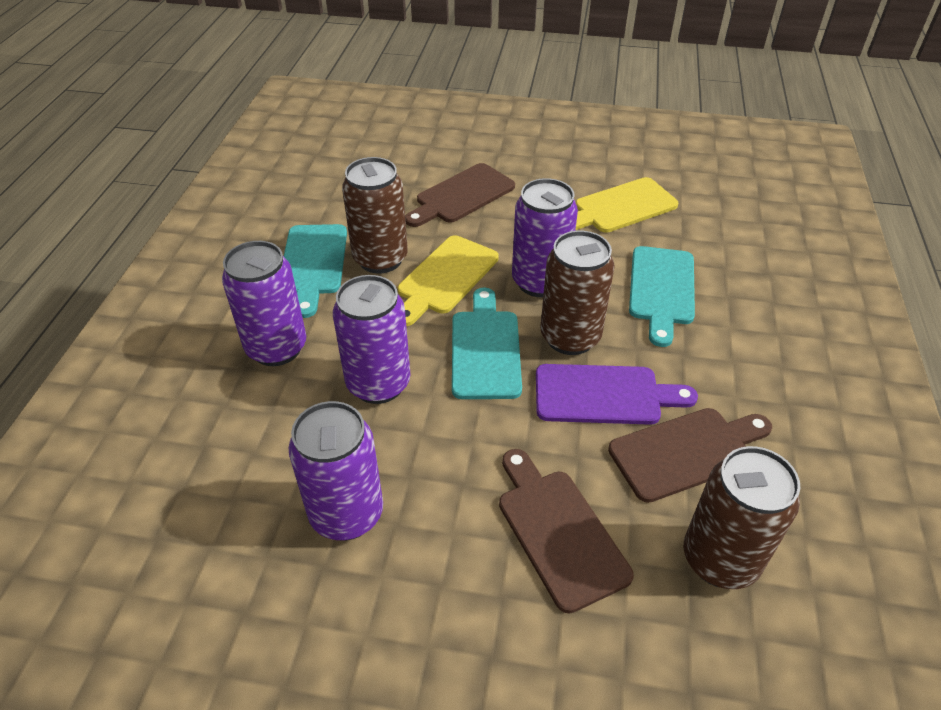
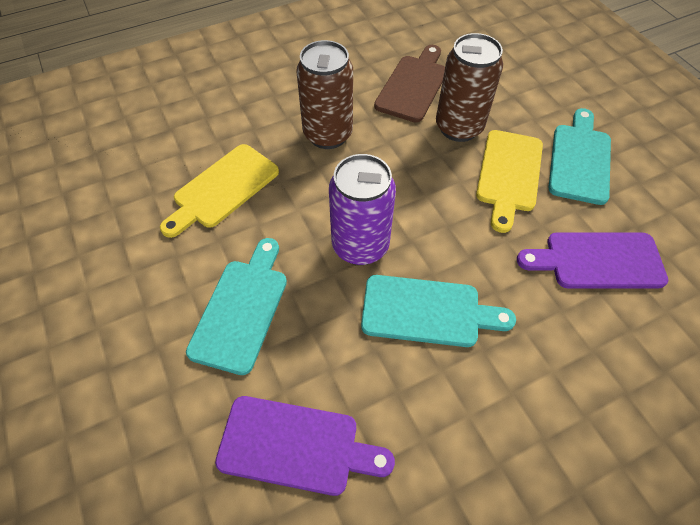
brown can: 3 -> 2
brown cutting board: 3 -> 1
purple can: 4 -> 1
purple cutting board: 1 -> 2

